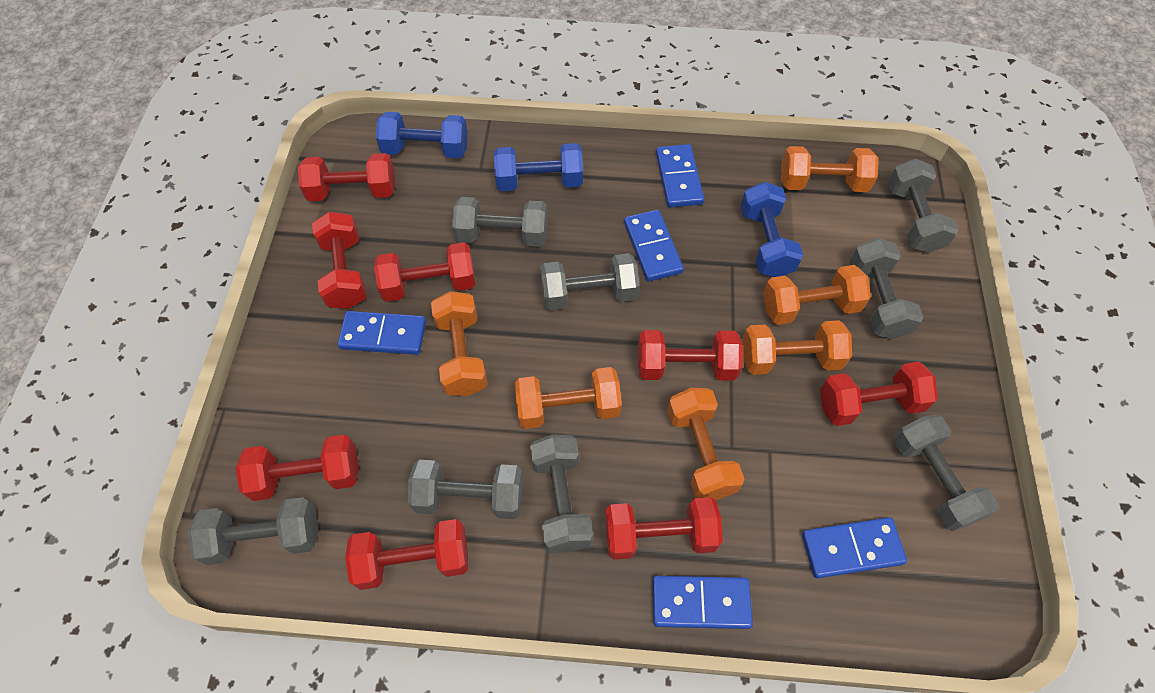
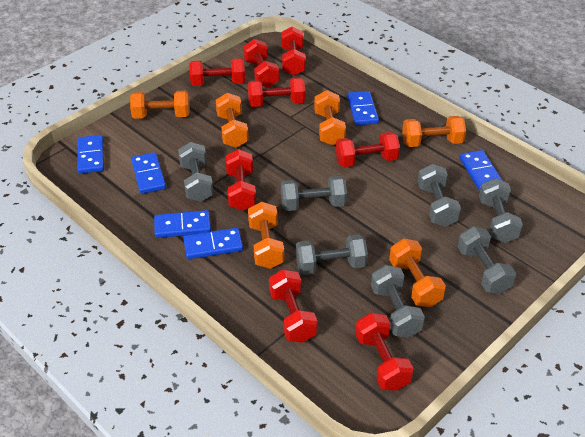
blue domino: 5 -> 6
blue dumbbell: 3 -> 0
grey dumbbell: 8 -> 7

